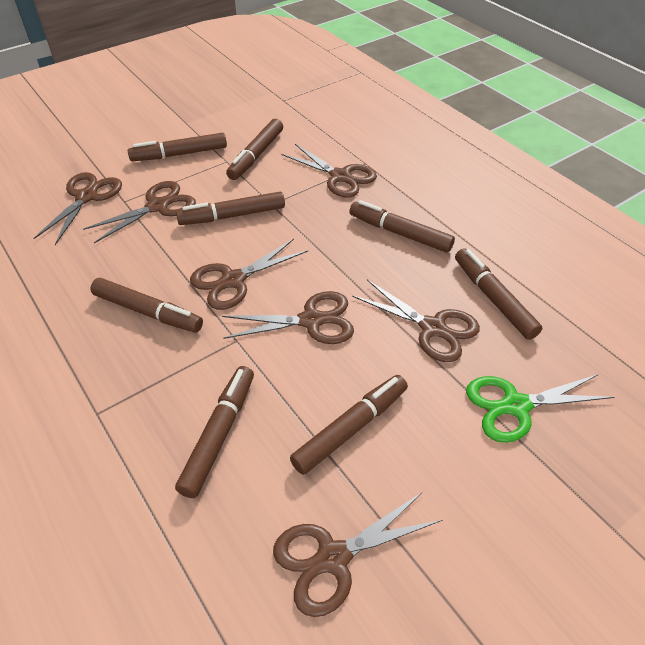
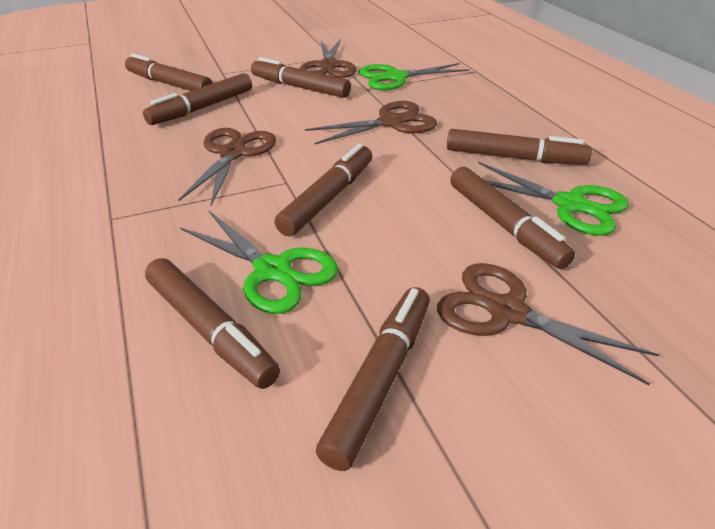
brown scissors: 7 -> 4
green scissors: 1 -> 3

